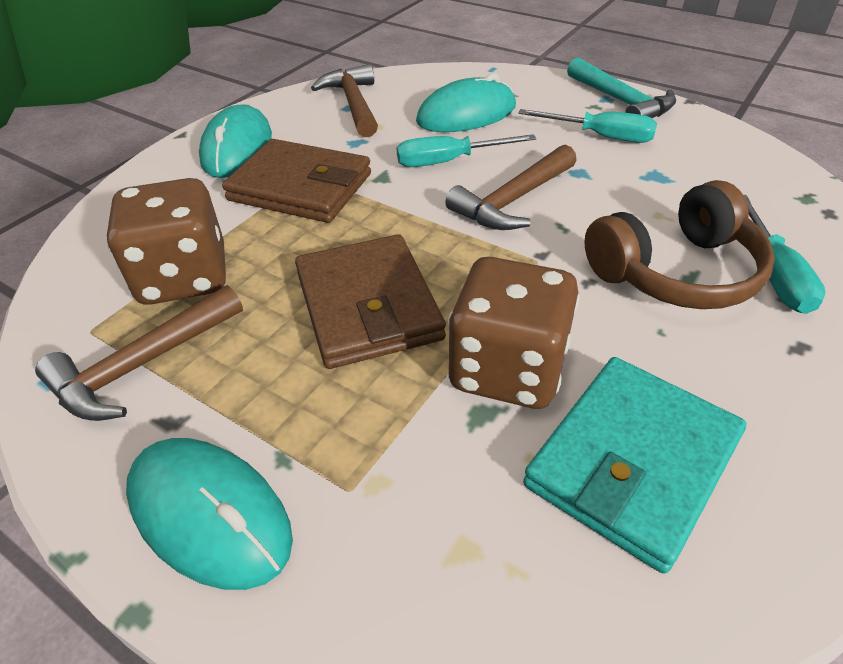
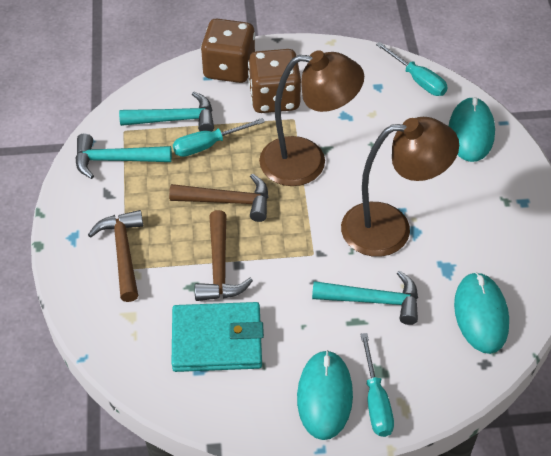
brown headphones: 1 -> 0
brown lamp: 0 -> 2
brown wallet: 2 -> 0
turquoise hammer: 1 -> 3

